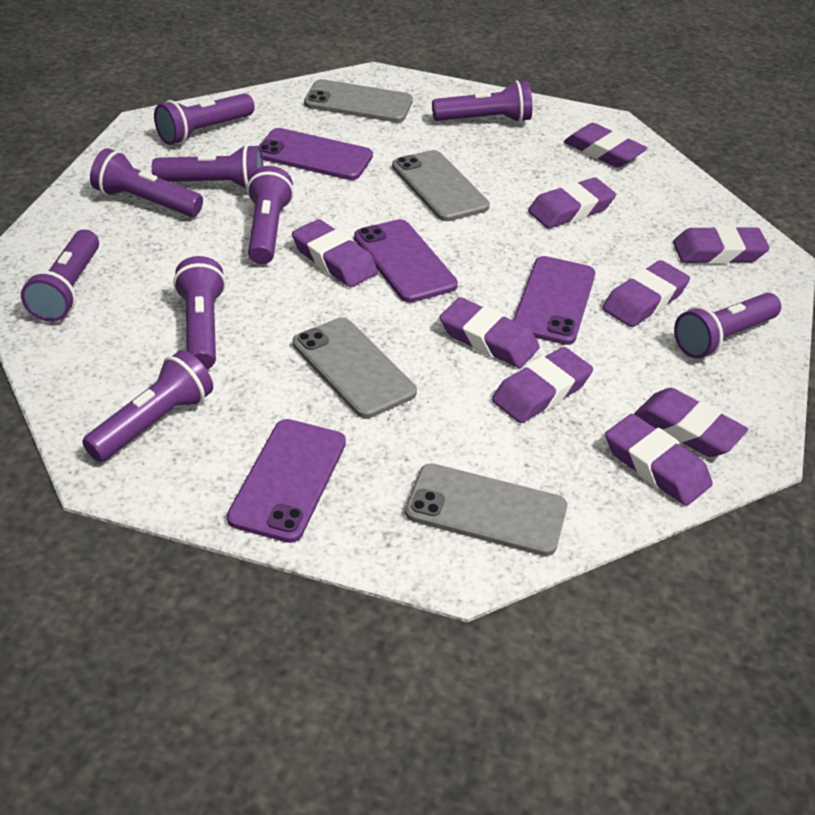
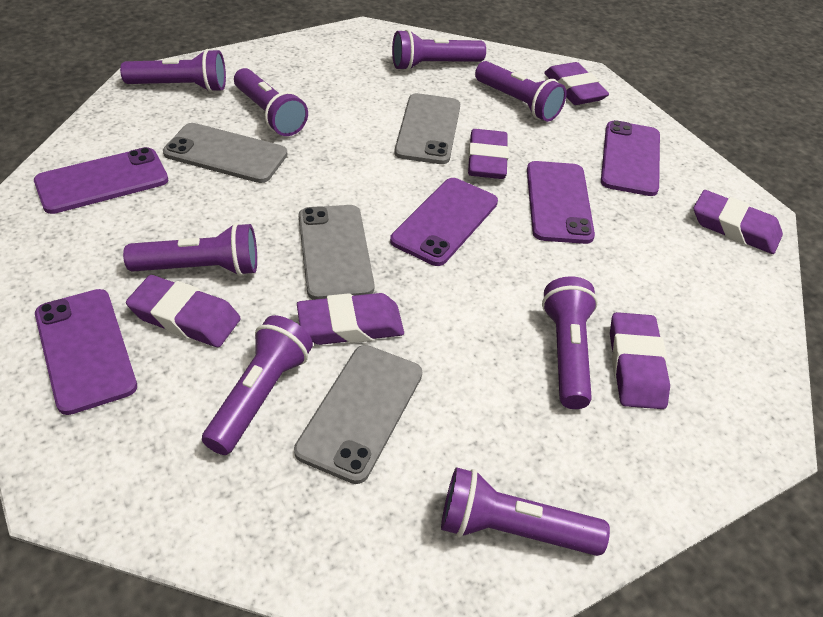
purple eraser: 9 -> 6
purple flashlight: 9 -> 8
purple phone: 4 -> 5

